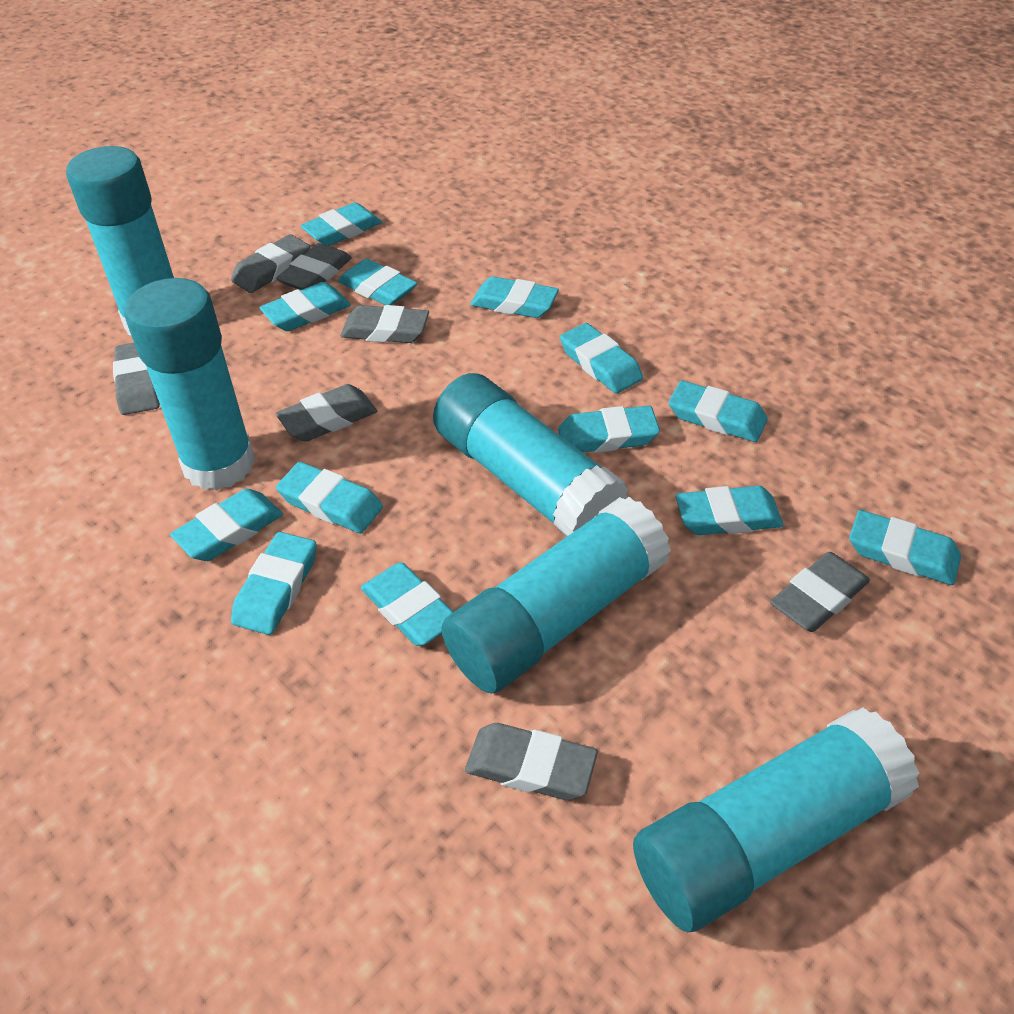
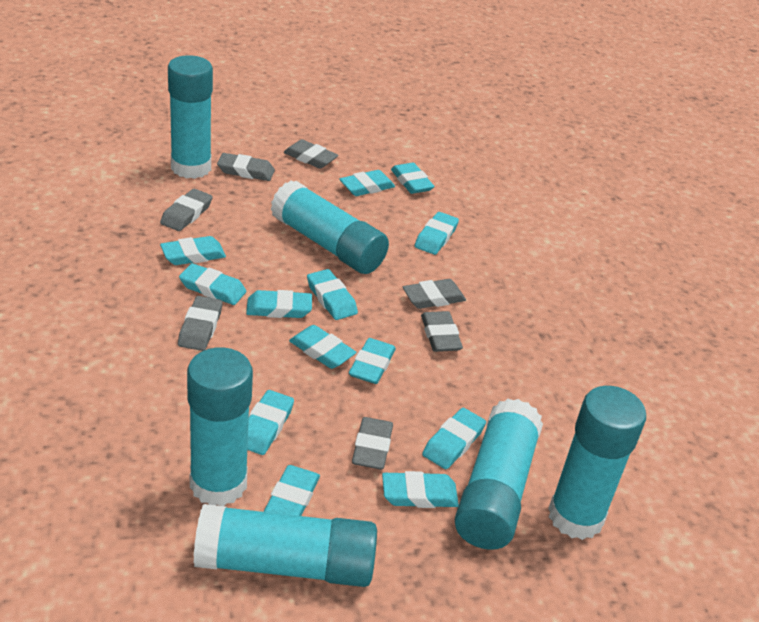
turquoise glue stick: 5 -> 6

